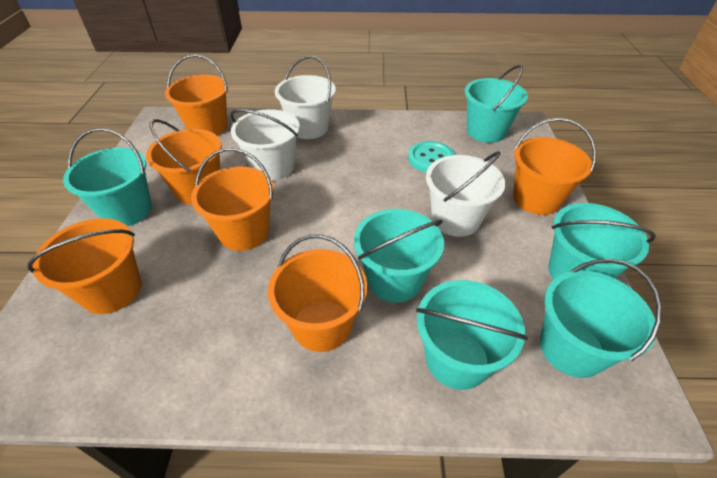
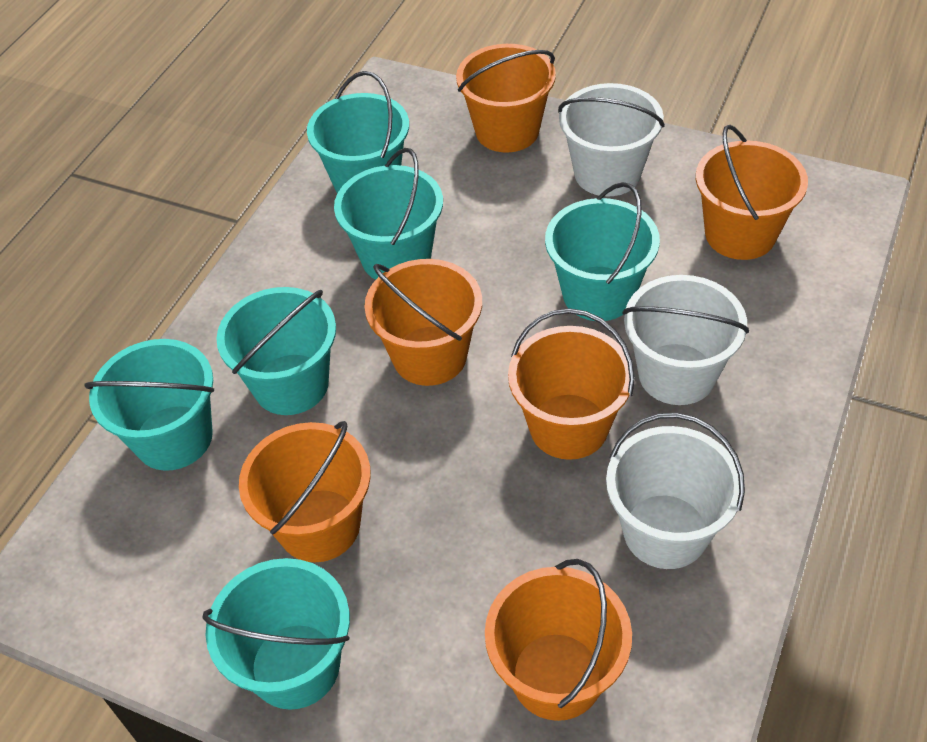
turquoise button: 1 -> 0

